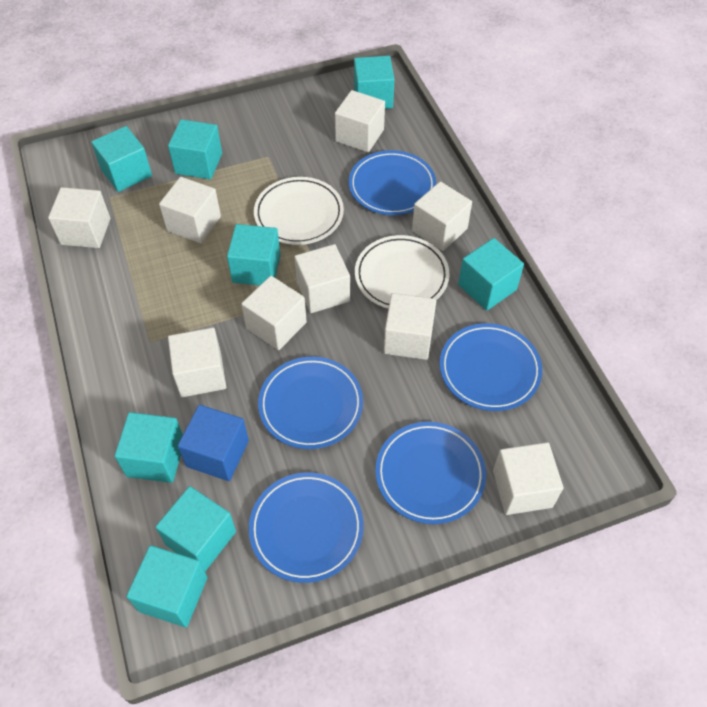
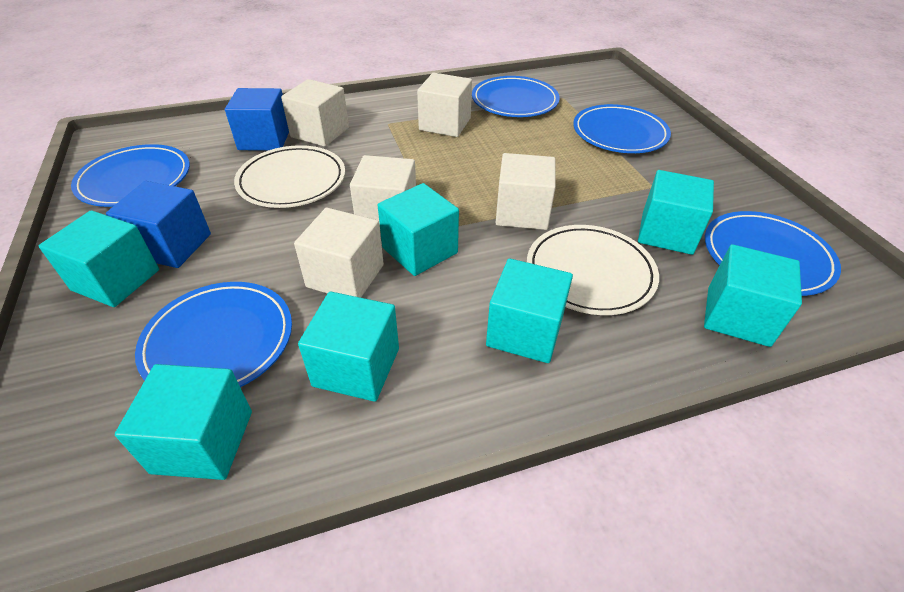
blue cube: 1 -> 2
turquoise cube: 8 -> 7
white cube: 9 -> 5

